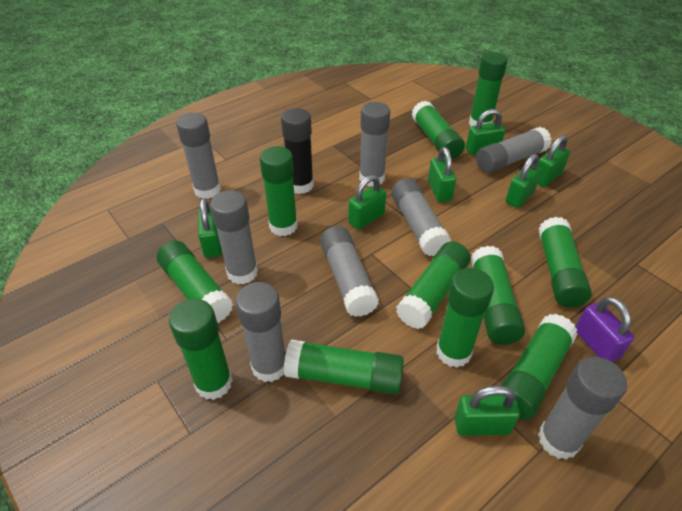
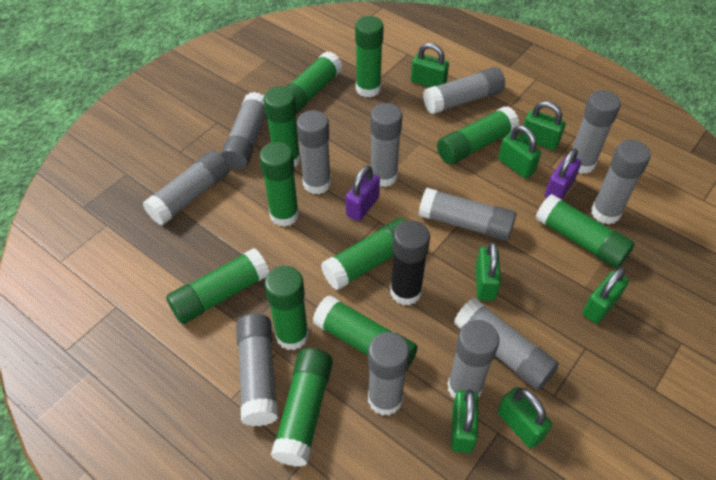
grey glue stick: 8 -> 12
purple padlock: 1 -> 2

